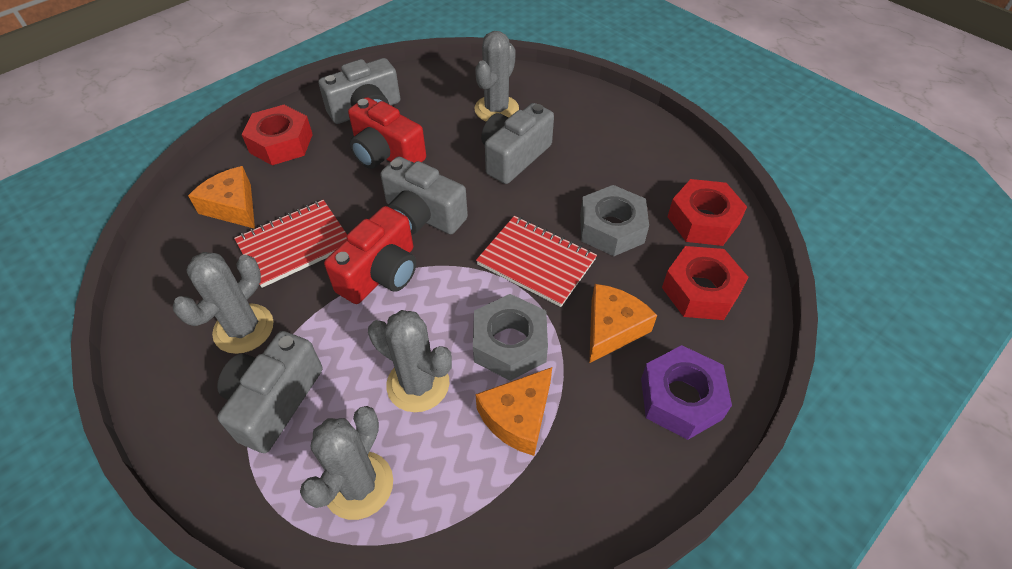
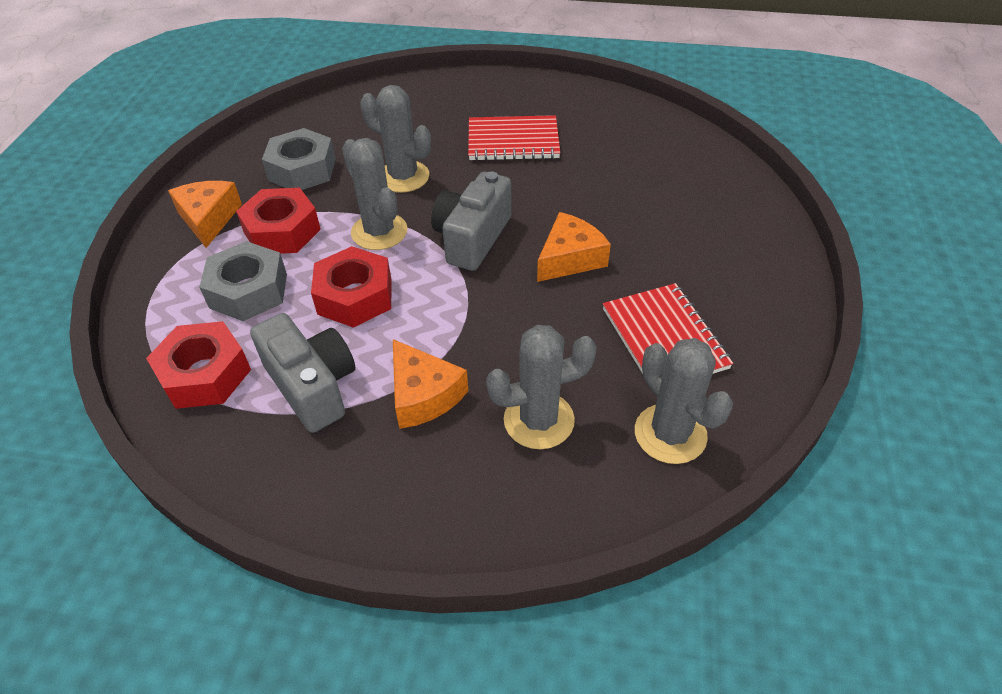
grey camera: 4 -> 2
purple nut: 1 -> 0
red camera: 2 -> 0

